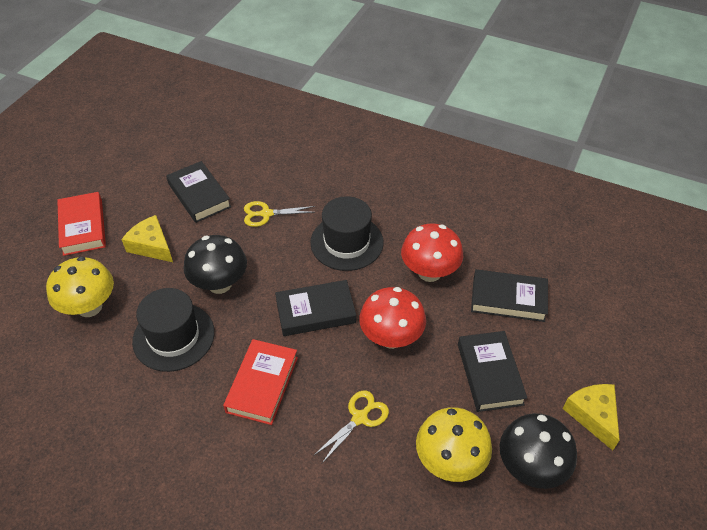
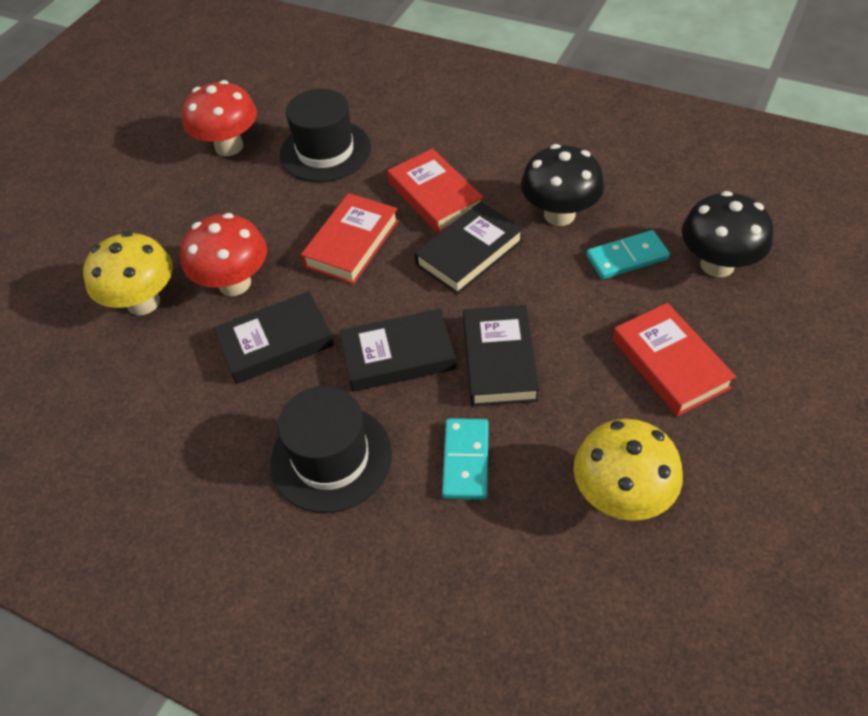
red book: 2 -> 3
turquoise domino: 0 -> 2
yellow cheese: 2 -> 0
yellow scissors: 2 -> 0

